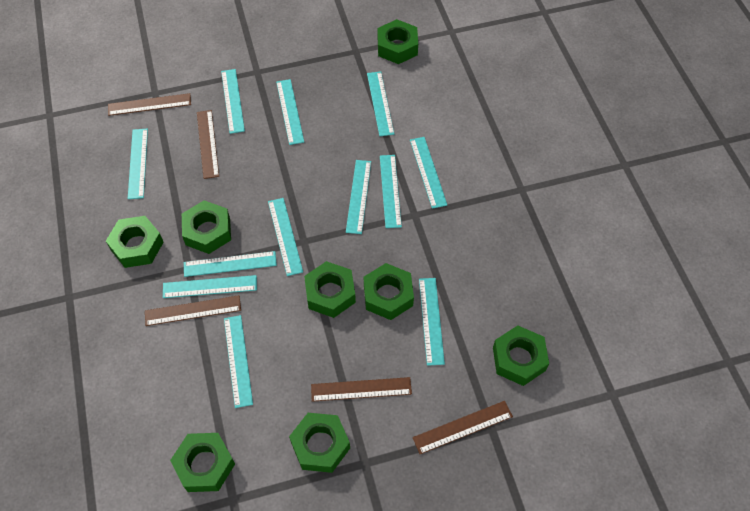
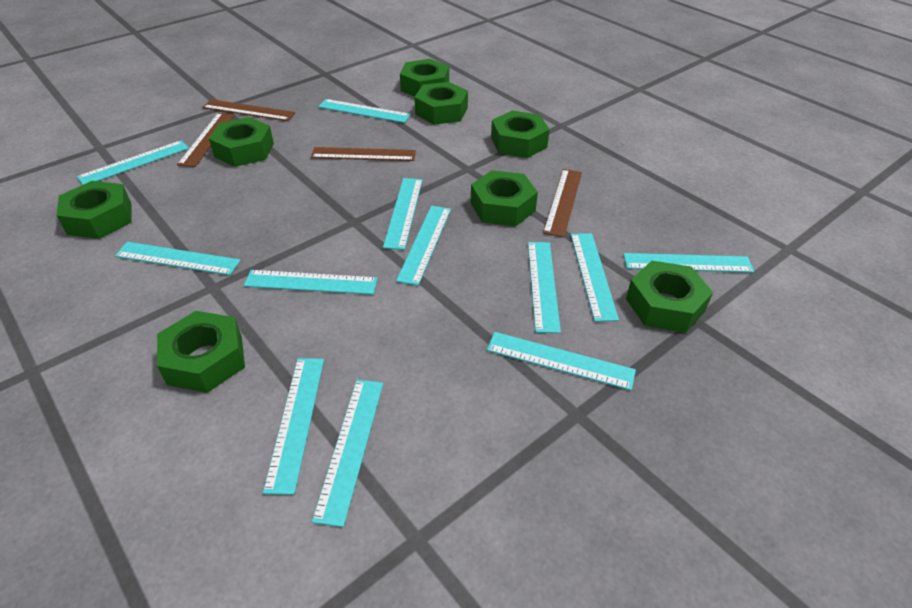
brown ruler: 5 -> 4

